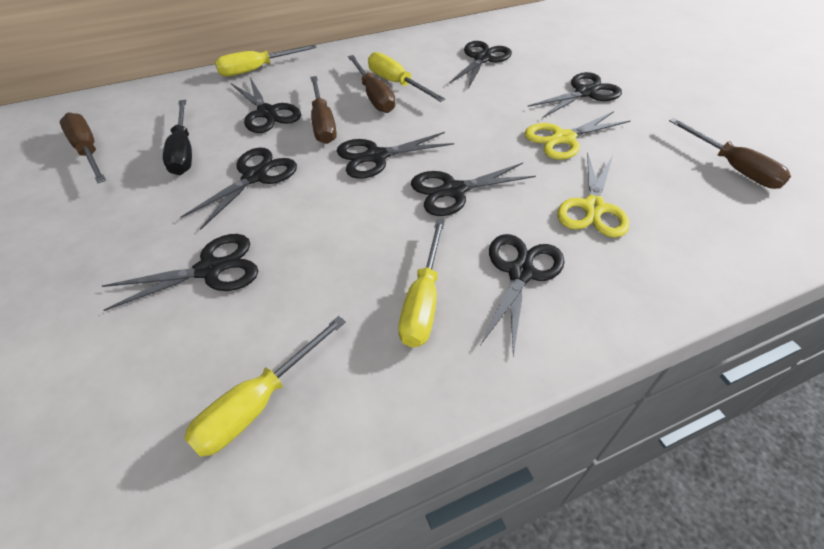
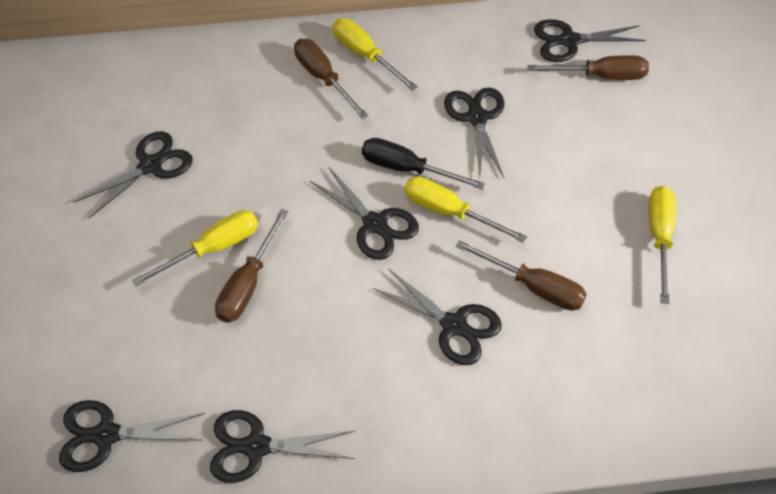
black scissors: 8 -> 7
yellow scissors: 2 -> 0

